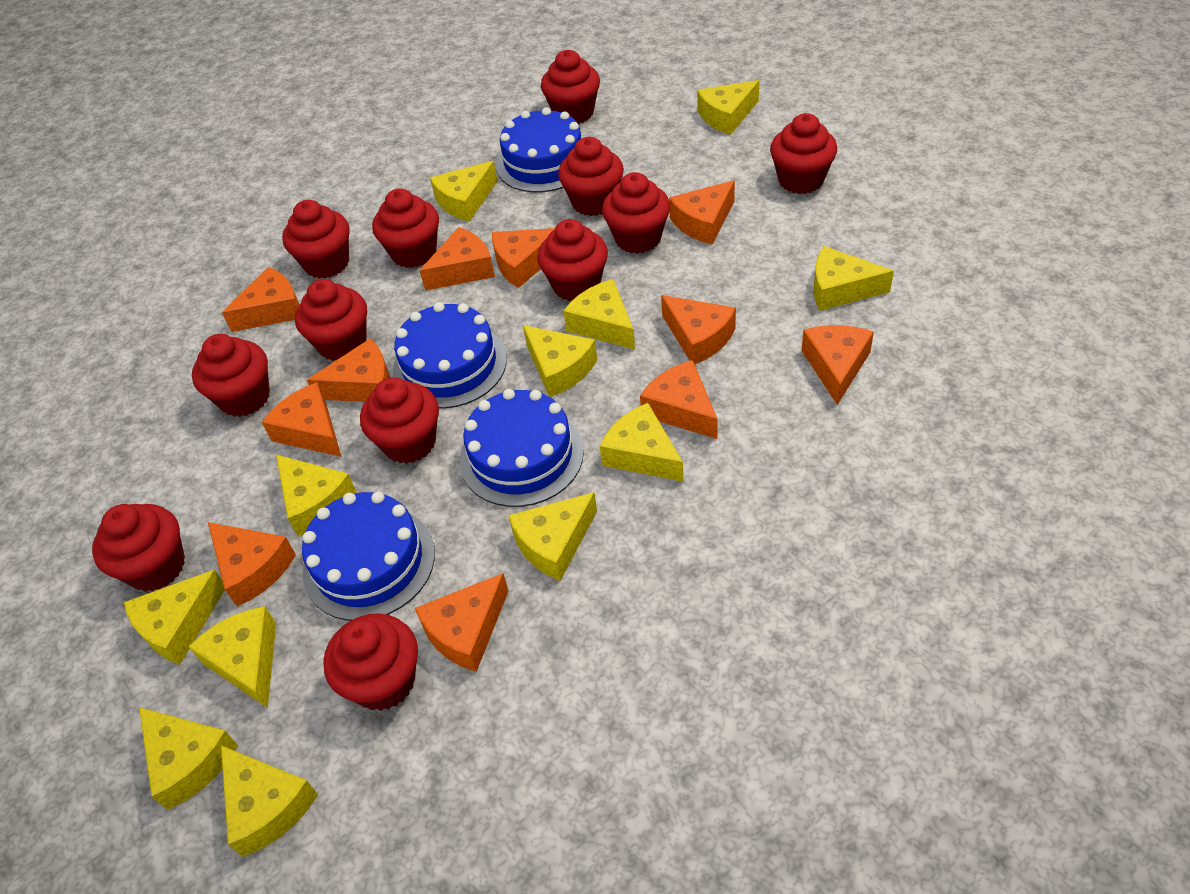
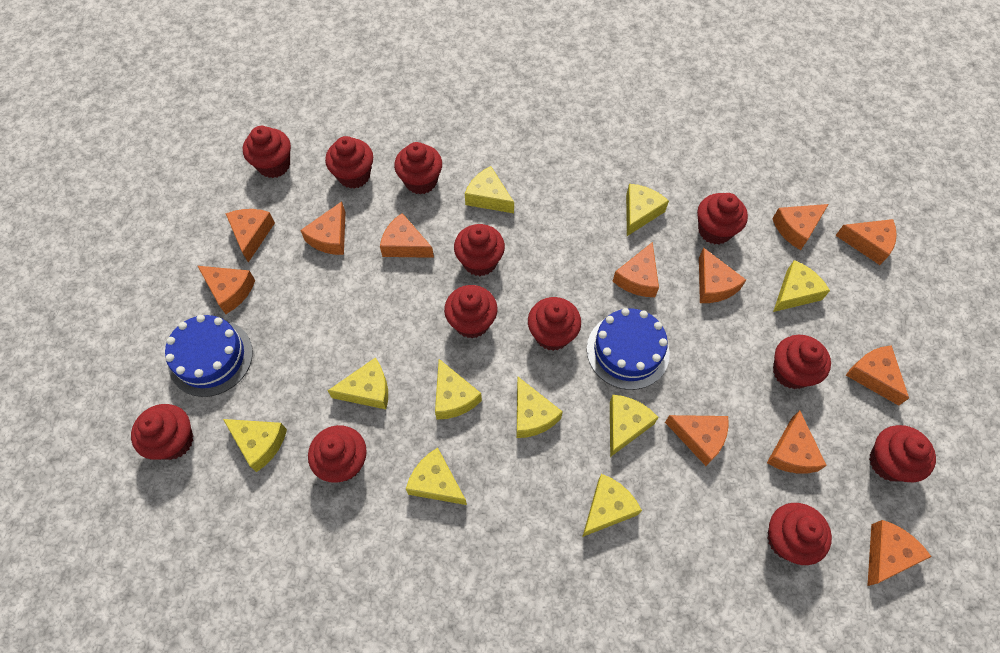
blue cake: 4 -> 2
orange cheese: 11 -> 12
yellow cheese: 12 -> 10

